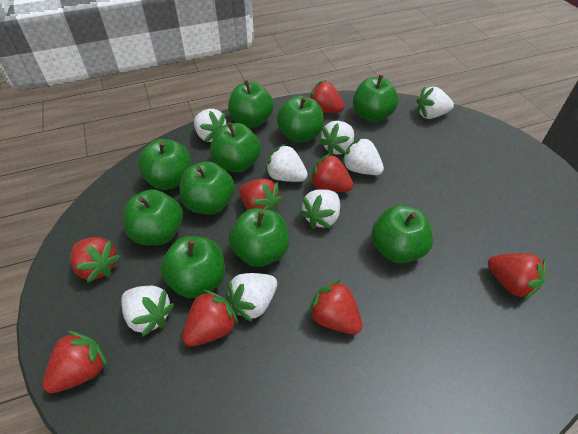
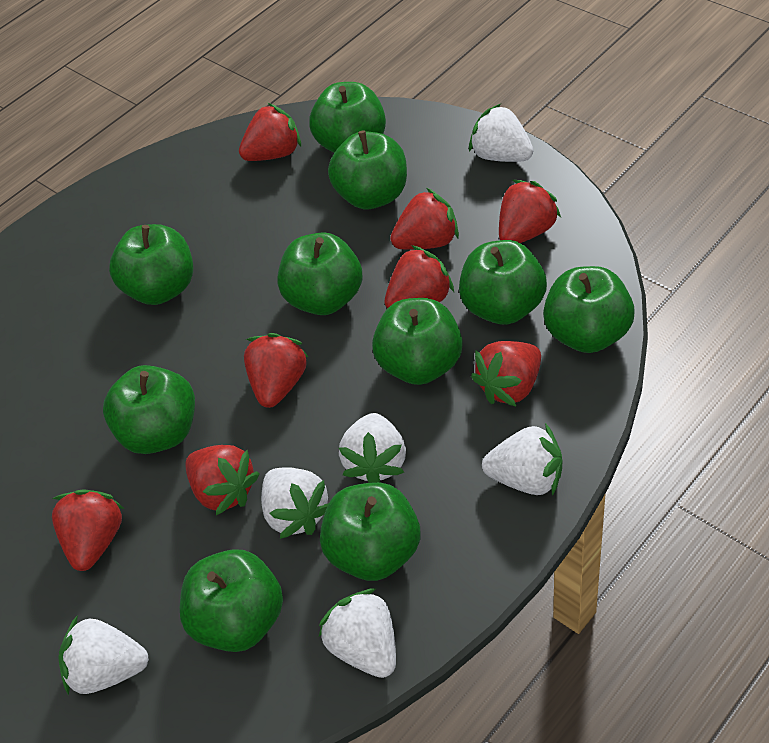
white strawberry: 8 -> 6

